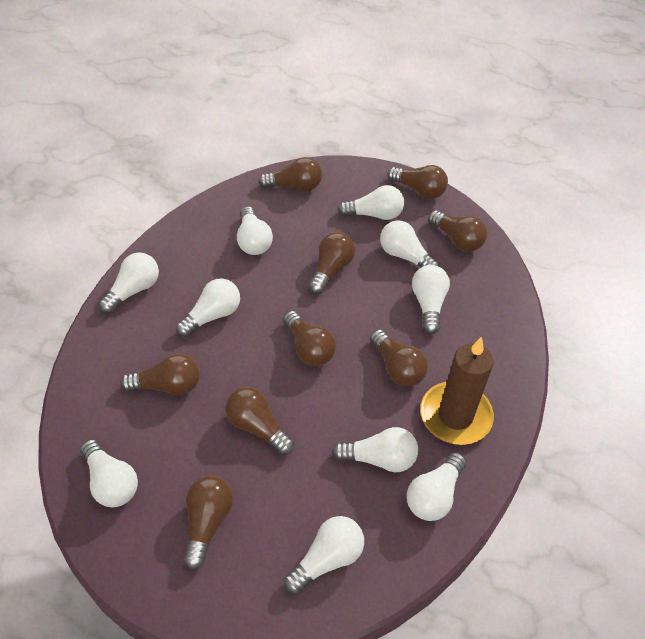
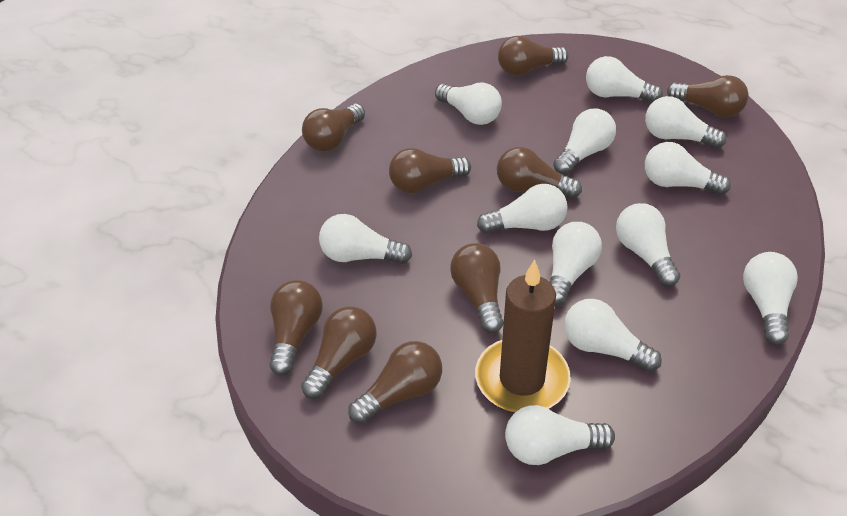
white light bulb: 10 -> 12

